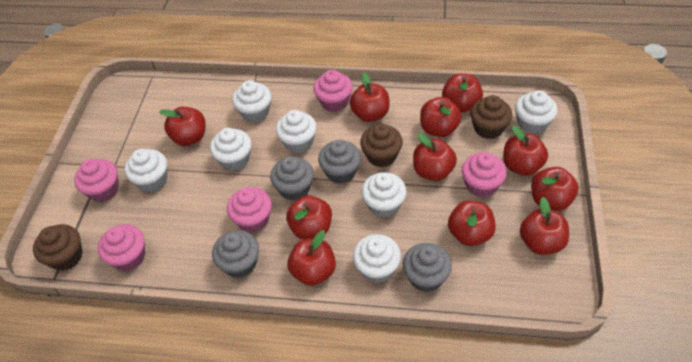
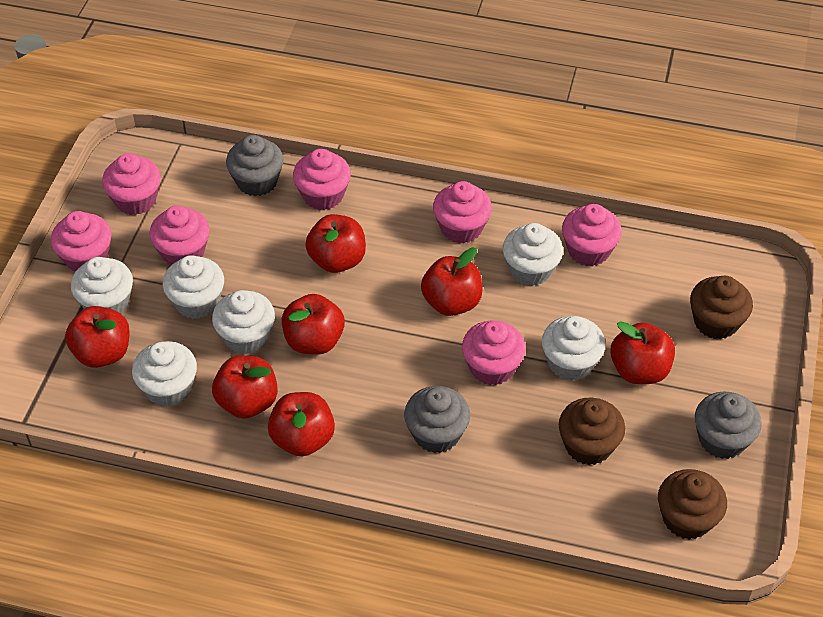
grey cupcake: 4 -> 3
pink cupcake: 5 -> 7
red apple: 11 -> 7
white cupcake: 7 -> 6

